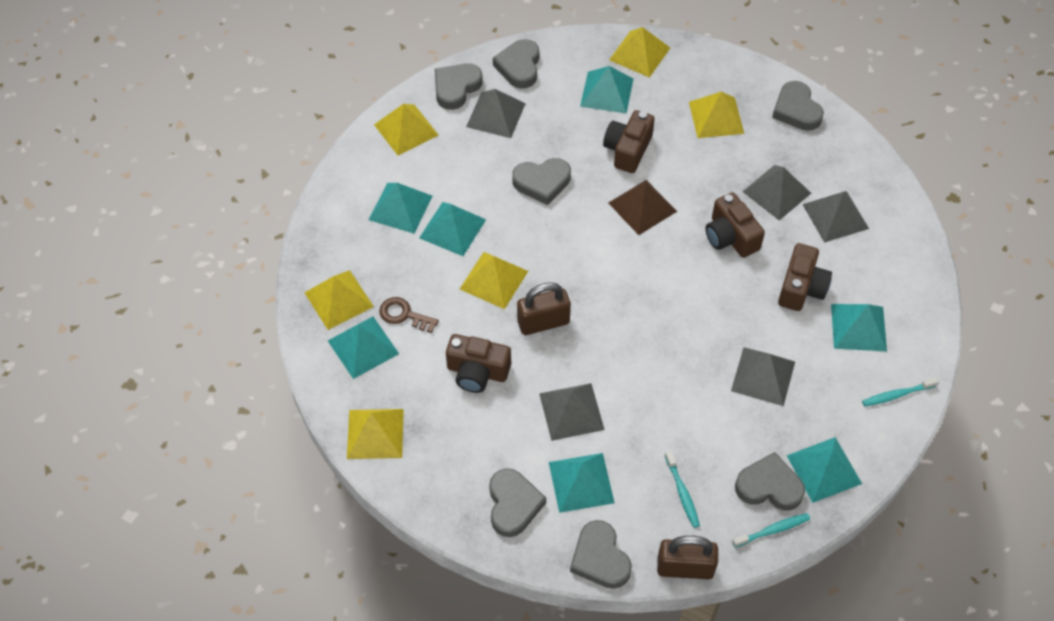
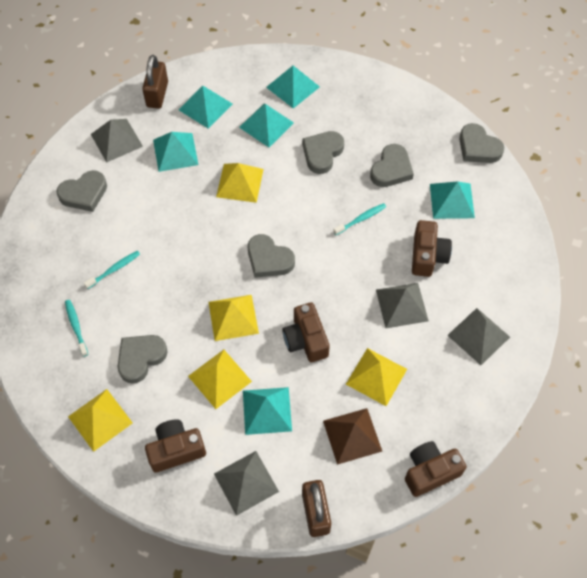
brown key: 1 -> 0
grey heart: 7 -> 6
grey pyramid: 5 -> 4
turquoise pyramid: 7 -> 6
yellow pyramid: 6 -> 5

